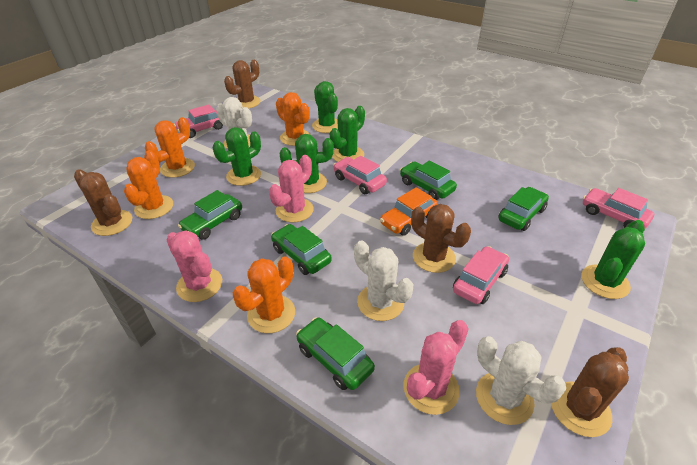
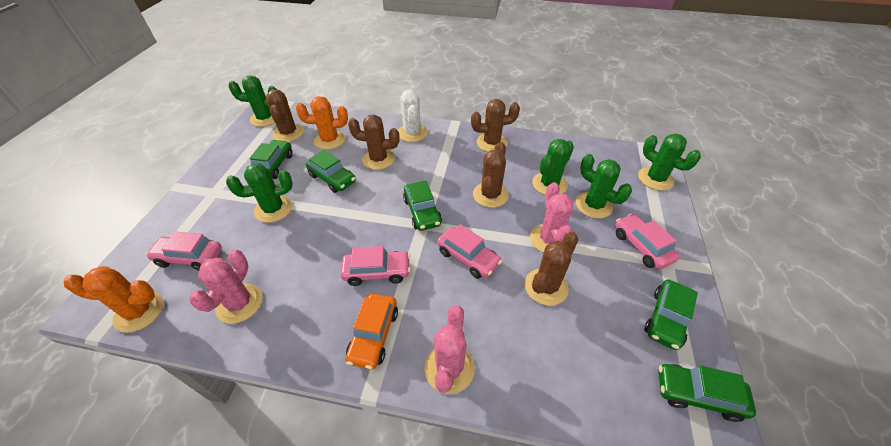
brown cactus: 4 -> 5
orange cactus: 4 -> 2
white cactus: 3 -> 1

